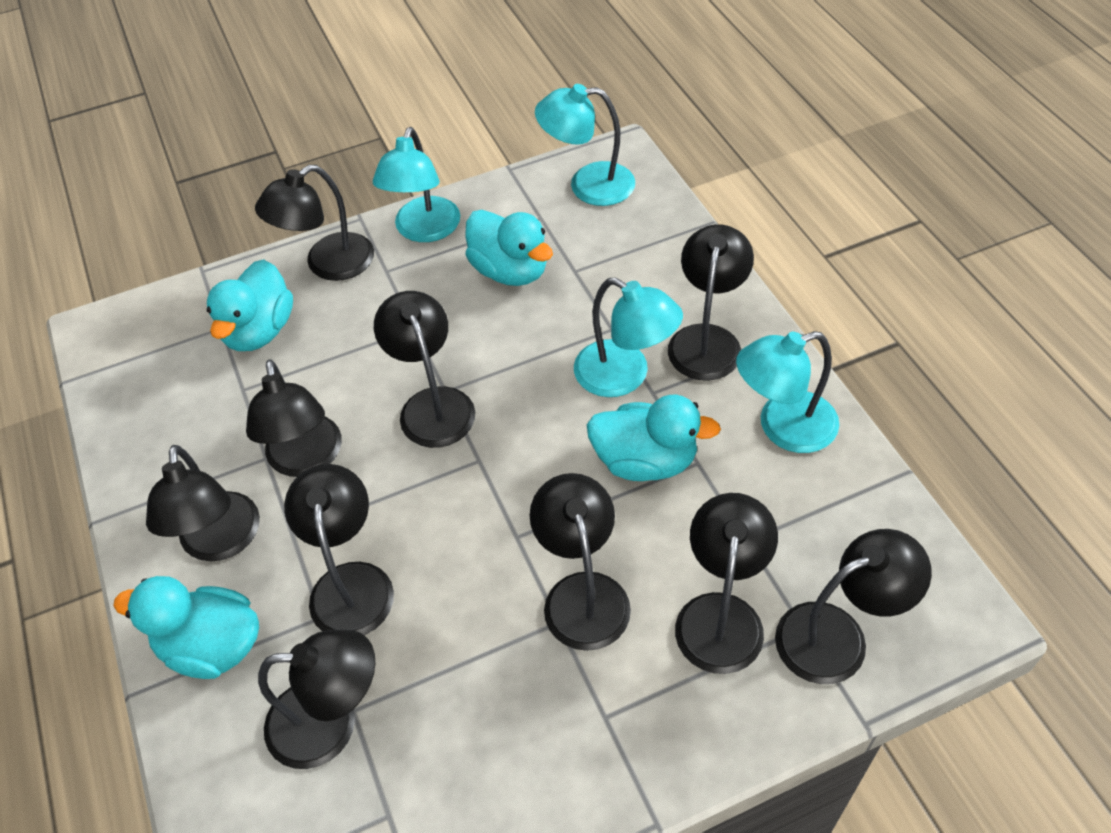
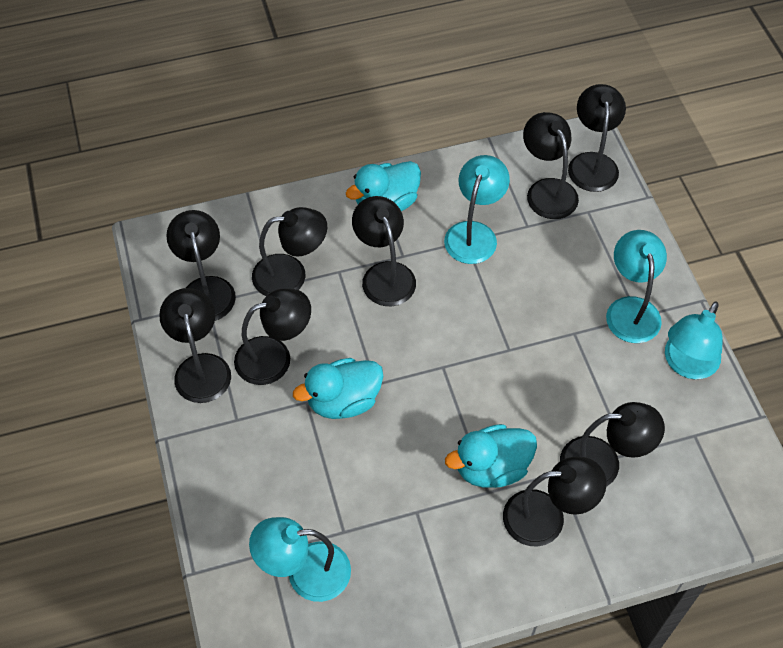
black lamp: 10 -> 9
turquoise duck: 4 -> 3

